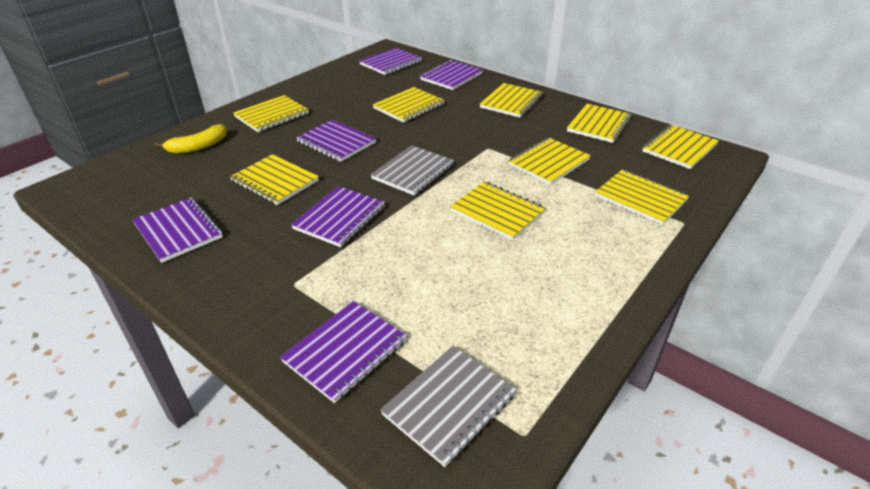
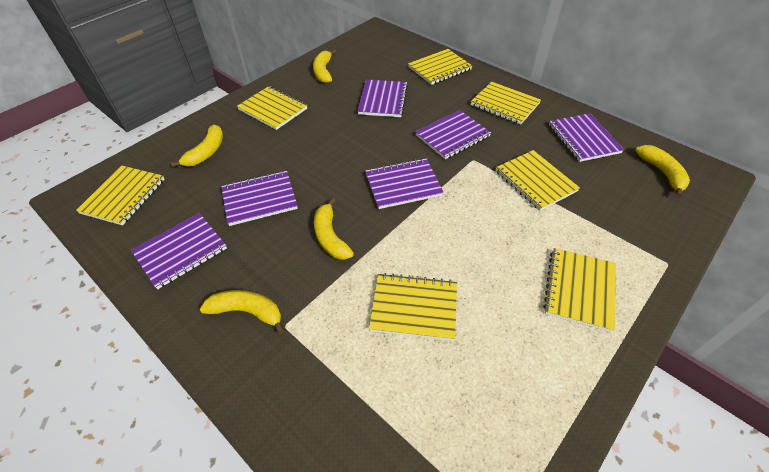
grey notebook: 2 -> 0
yellow banana: 1 -> 5
yellow notebook: 9 -> 7

